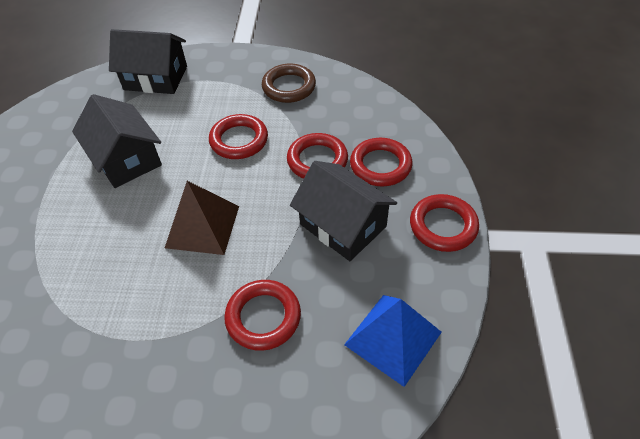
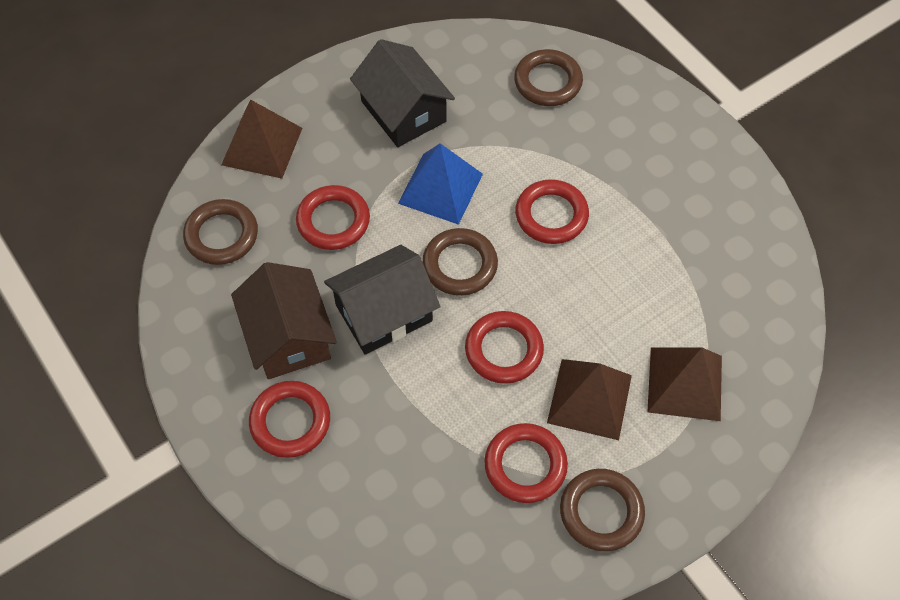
black house: 3 -> 2
brown house: 0 -> 1
brown pyramid: 1 -> 3
brown ring: 1 -> 4

